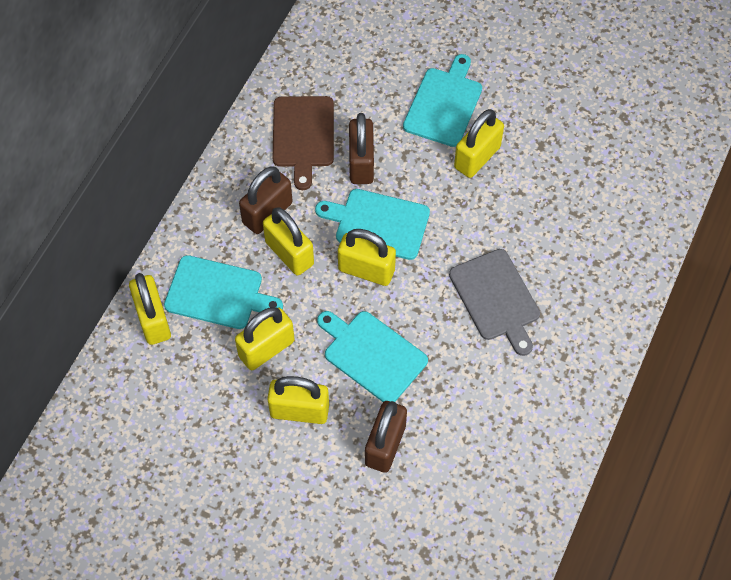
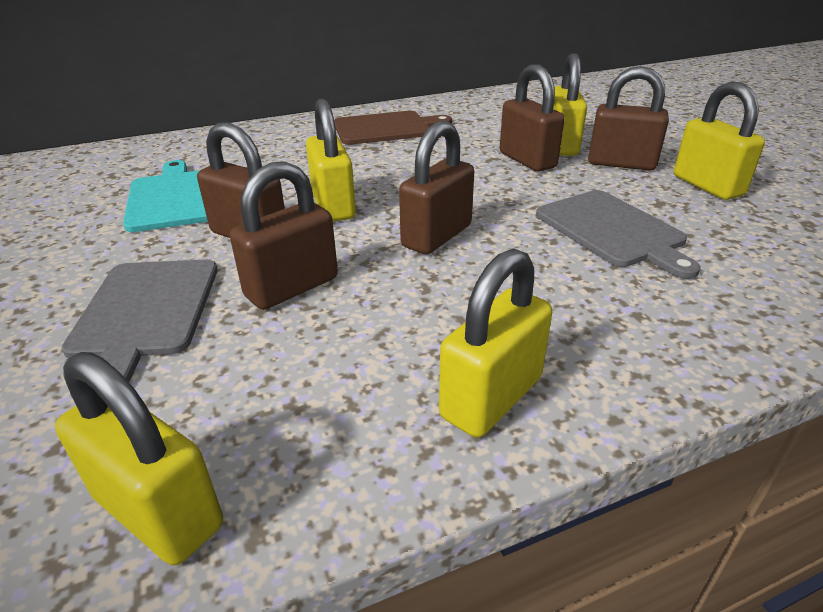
brown padlock: 3 -> 5
grey cutting board: 1 -> 2
turquoise cutting board: 4 -> 1
yellow padlock: 6 -> 5

